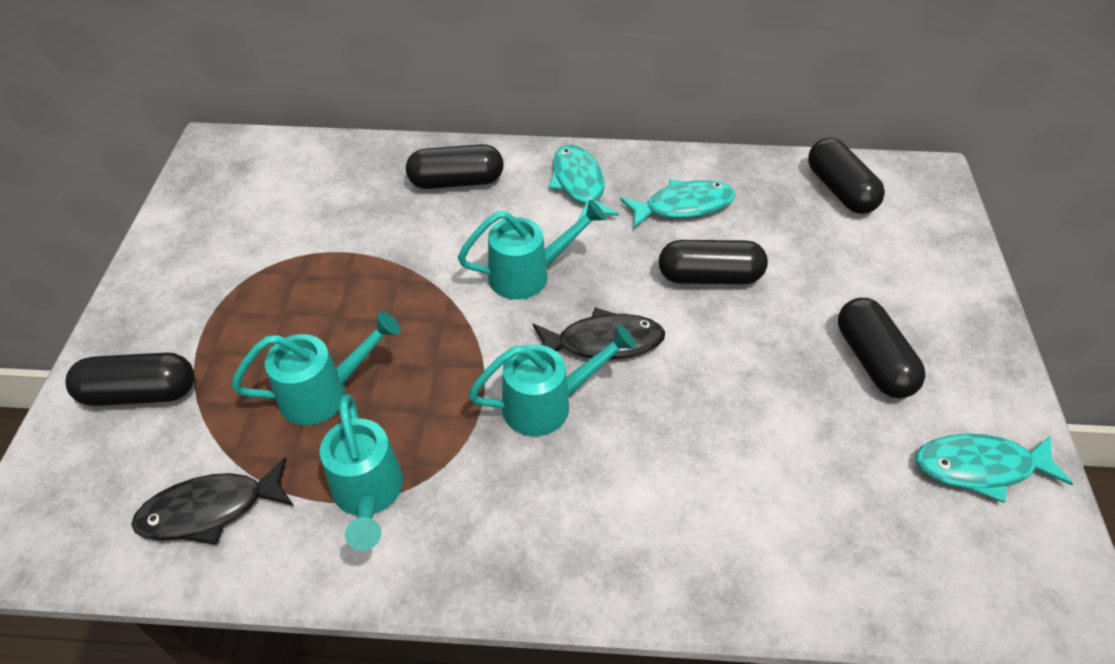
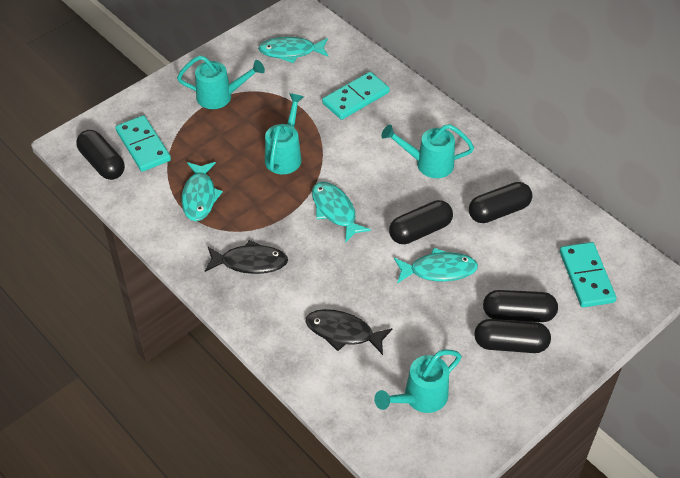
turquoise domino: 0 -> 3
turquoise fish: 3 -> 4

